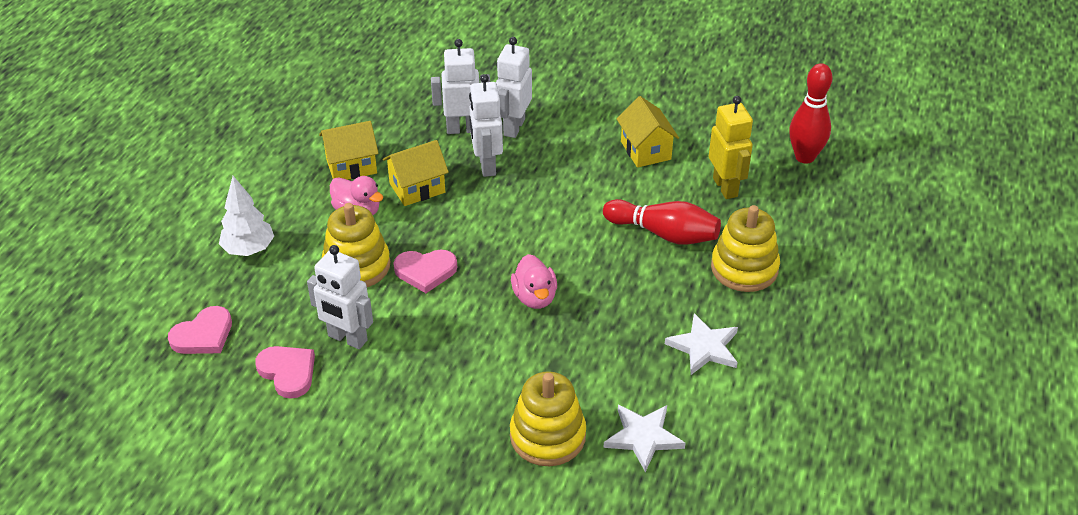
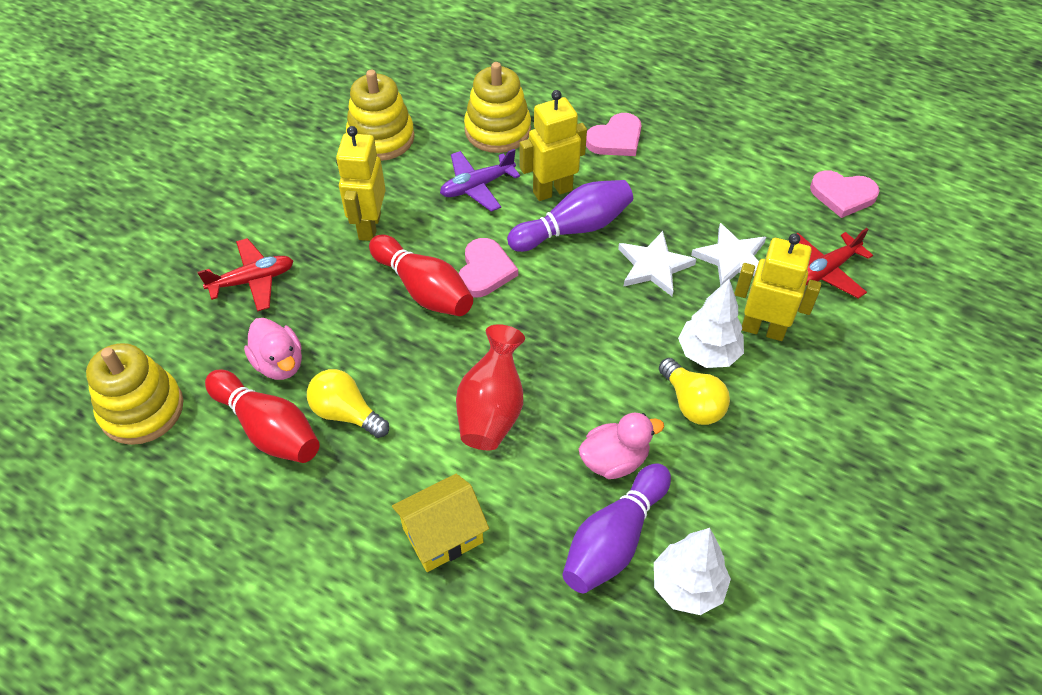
purple bowling pin: 0 -> 2
purple plane: 0 -> 1
red plane: 0 -> 2
red vase: 0 -> 1
white robot: 4 -> 0
white tree: 1 -> 2
yellow house: 3 -> 1
yellow light bulb: 0 -> 2
yellow robot: 1 -> 3

